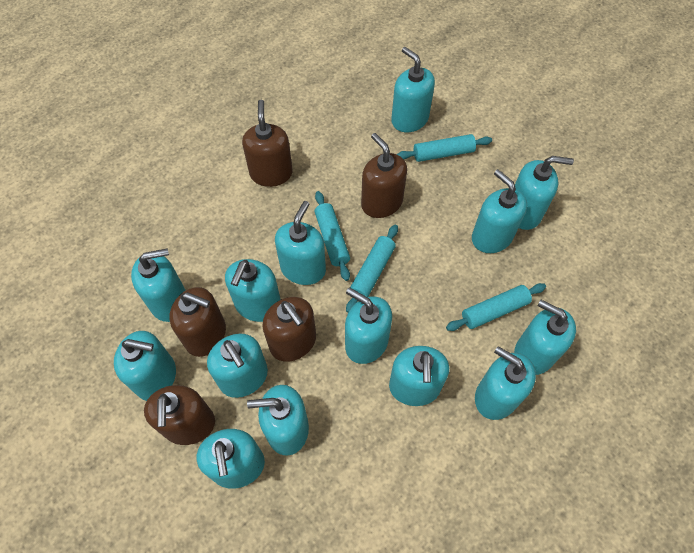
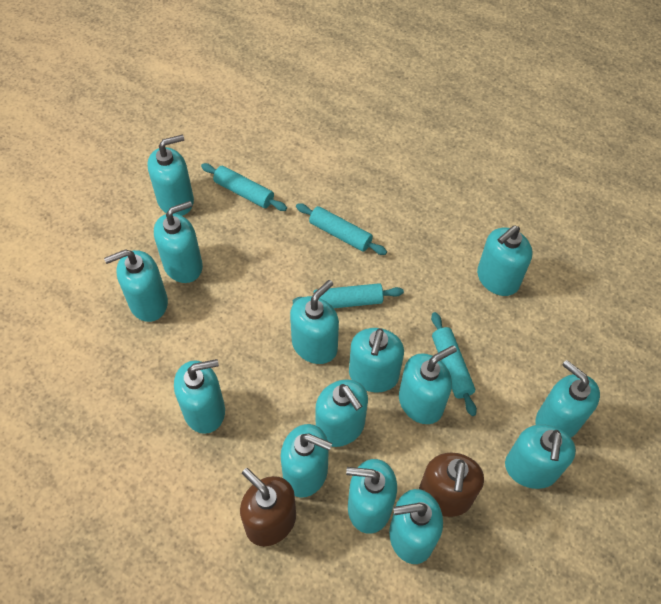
brown soap dispenser: 5 -> 2

